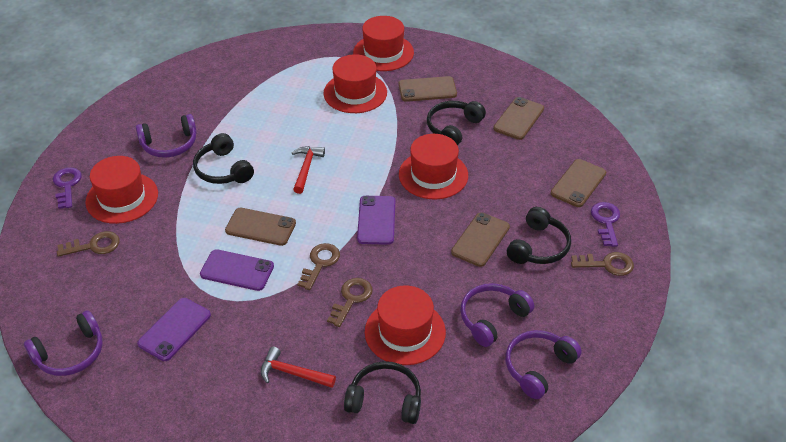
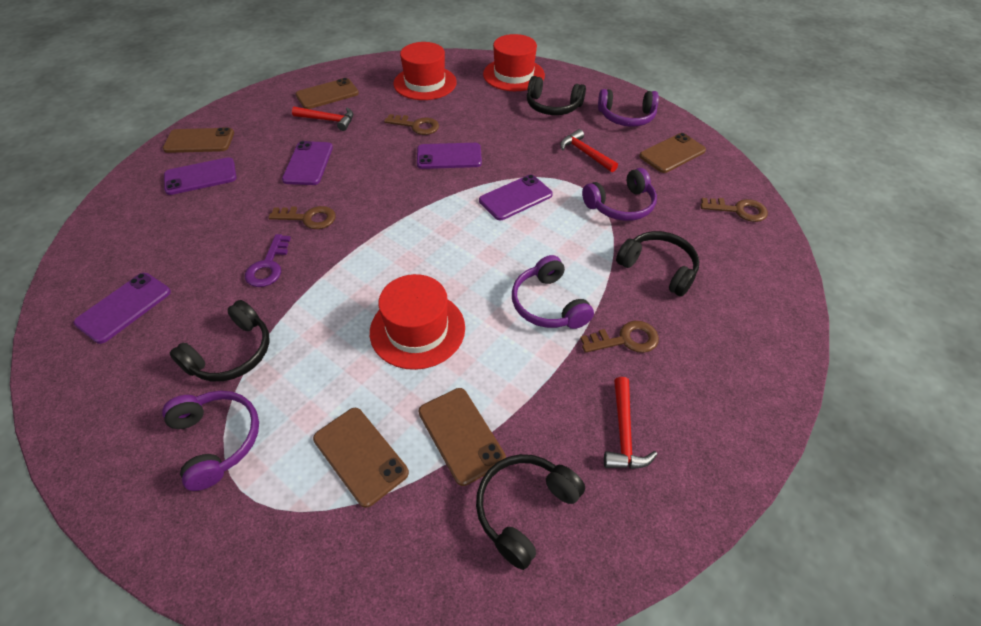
purple key: 2 -> 1
purple phone: 3 -> 5
red hammer: 2 -> 3
red hat: 5 -> 3

